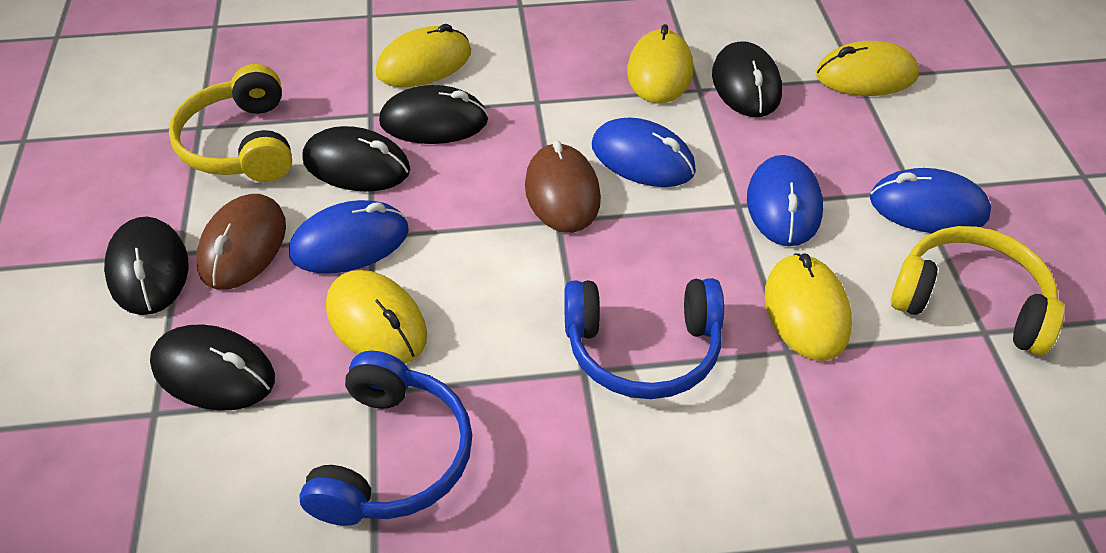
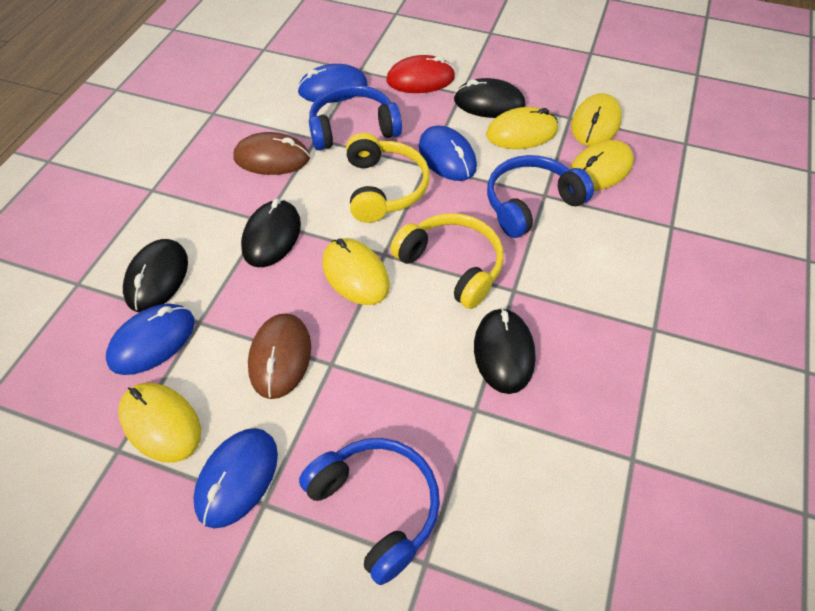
black mouse: 5 -> 4
blue headphones: 2 -> 3
red mouse: 0 -> 1

